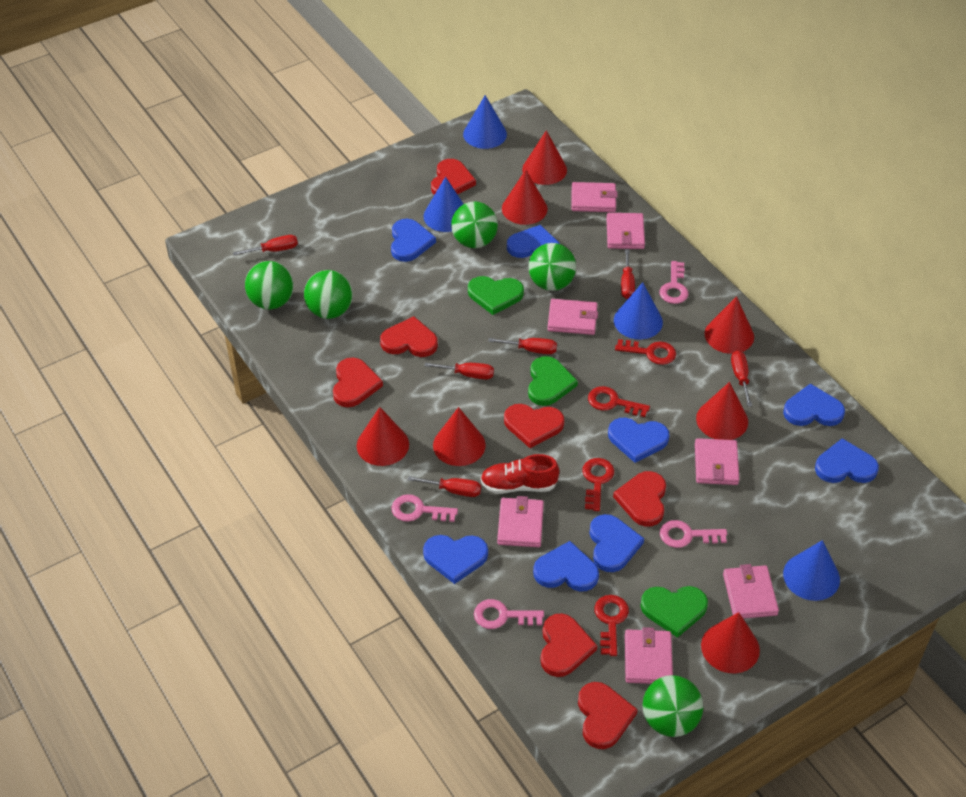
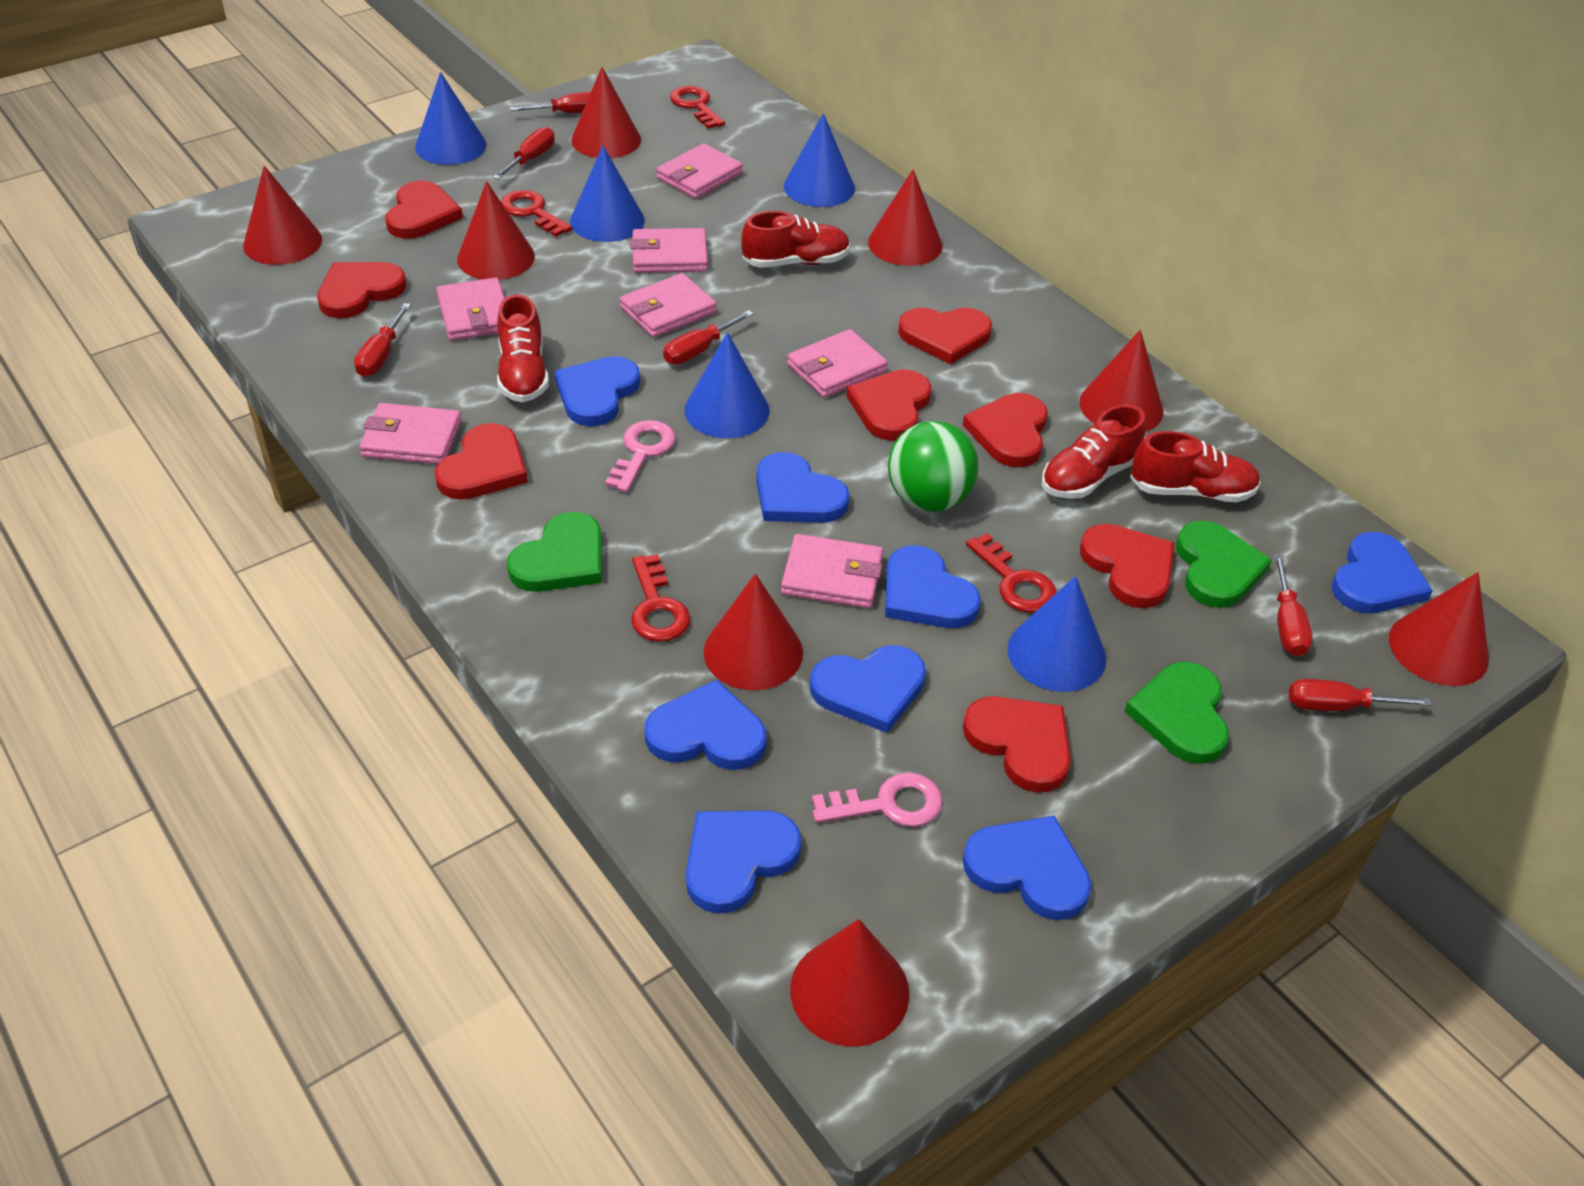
blue cone: 4 -> 5
green ball: 5 -> 1
pink key: 4 -> 2
red cone: 7 -> 8
red heart: 7 -> 8
red shoe: 1 -> 4

